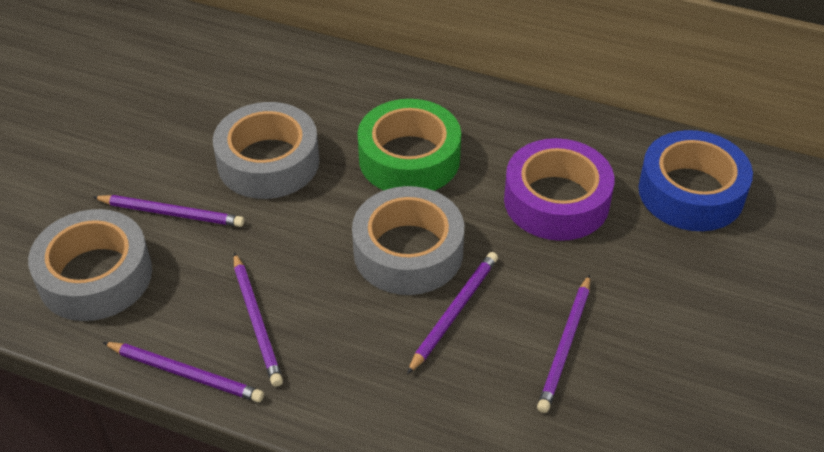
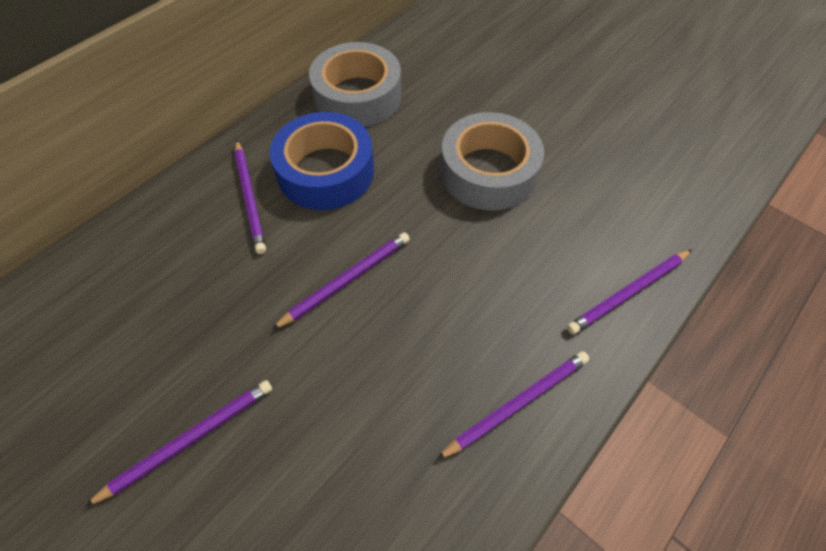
green tape: 1 -> 0
grey tape: 3 -> 2
purple tape: 1 -> 0

